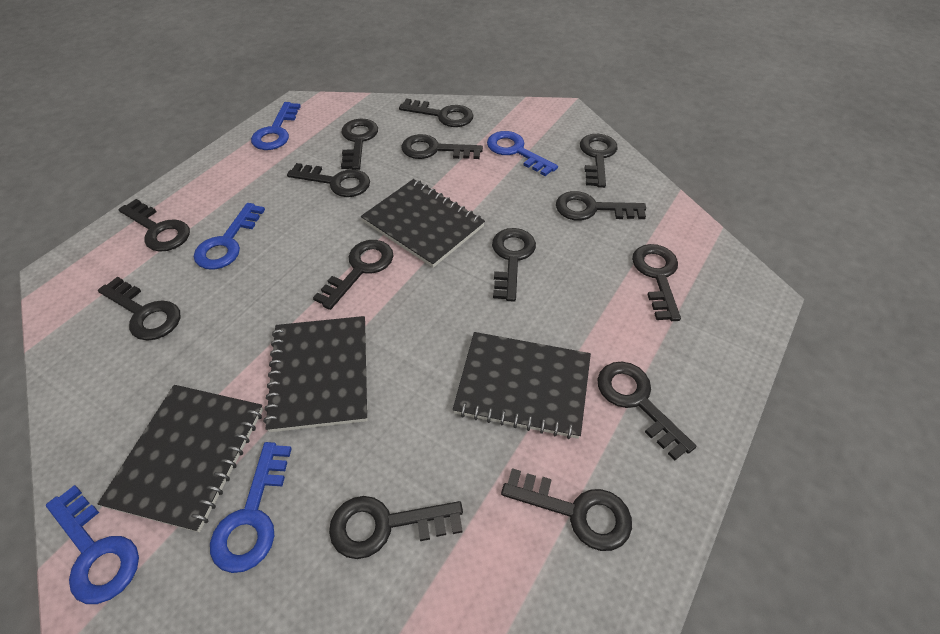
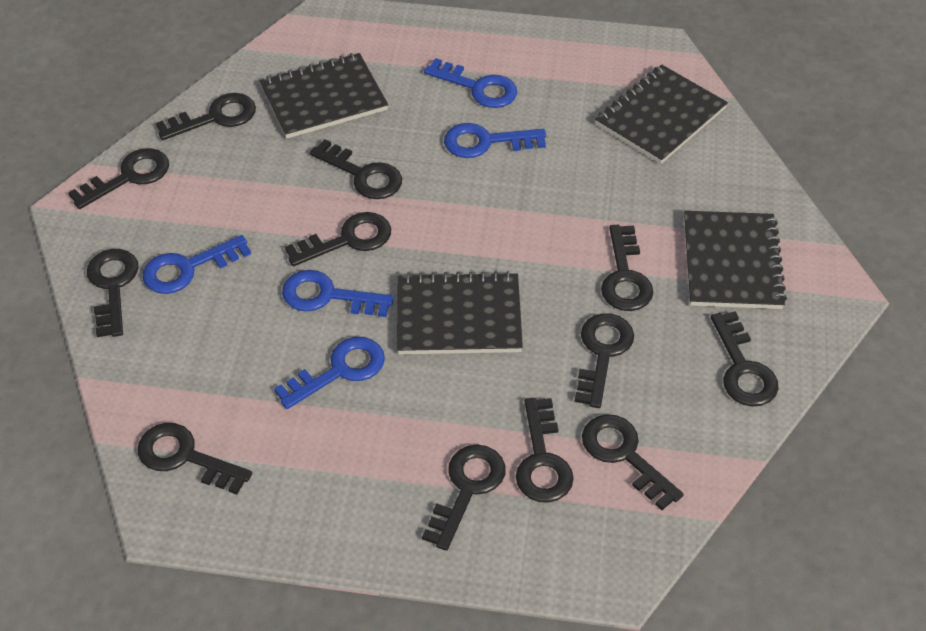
black key: 14 -> 12

